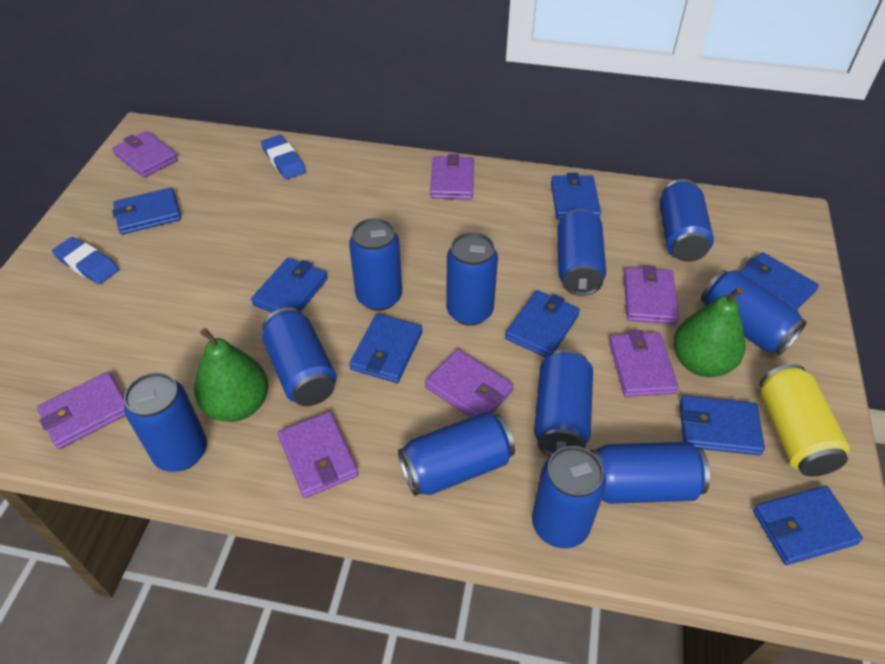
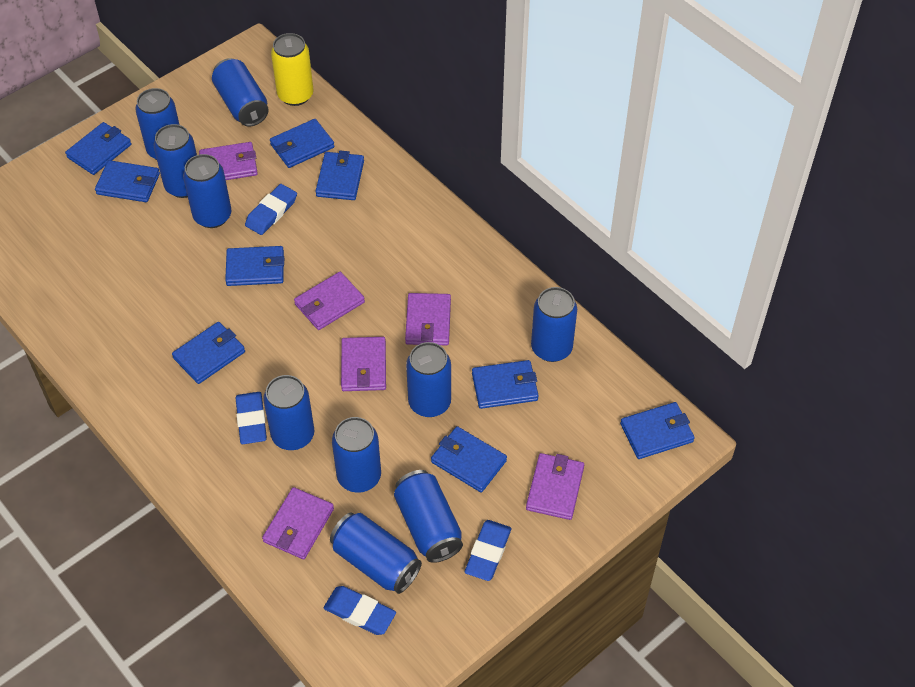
blue can: 11 -> 10
blue eraser: 2 -> 4
blue wallet: 8 -> 9
green pear: 2 -> 0
purple wallet: 7 -> 6

